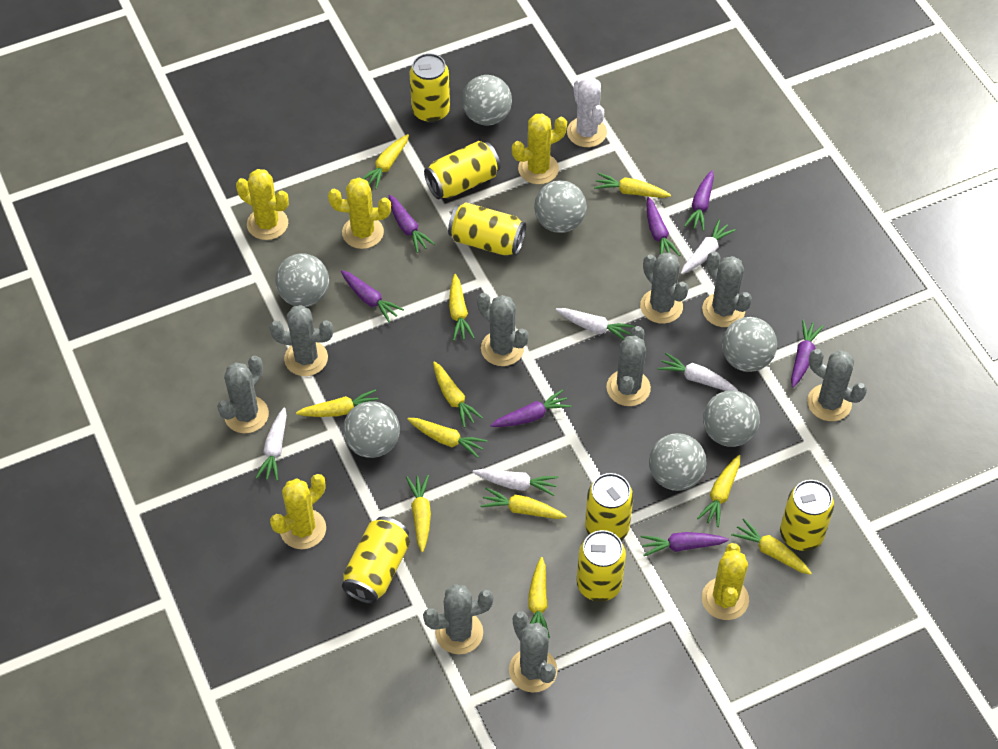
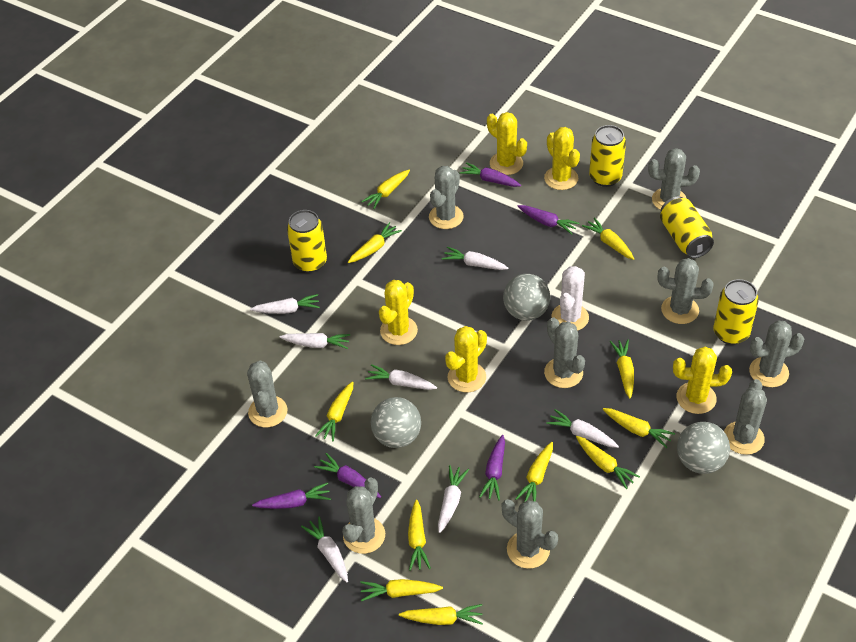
grey ball: 7 -> 3
purple carrot: 7 -> 5
white carrot: 5 -> 7
yellow can: 7 -> 4

